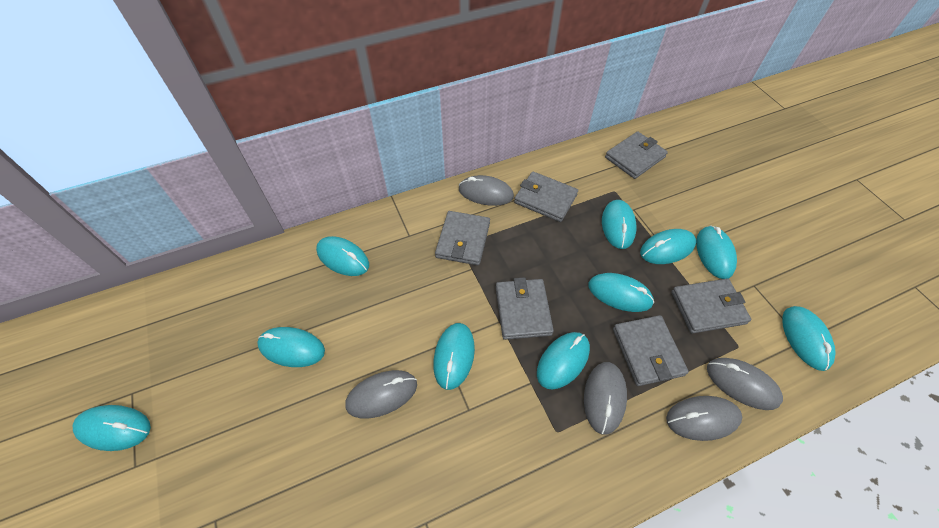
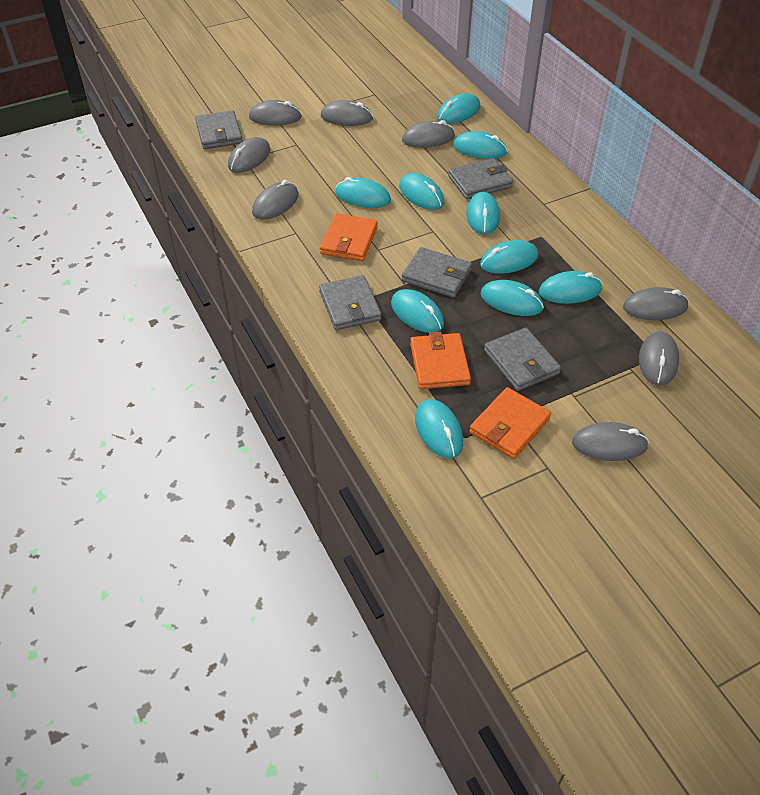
grey mouse: 5 -> 8
grey wallet: 6 -> 5
orange wallet: 0 -> 3

